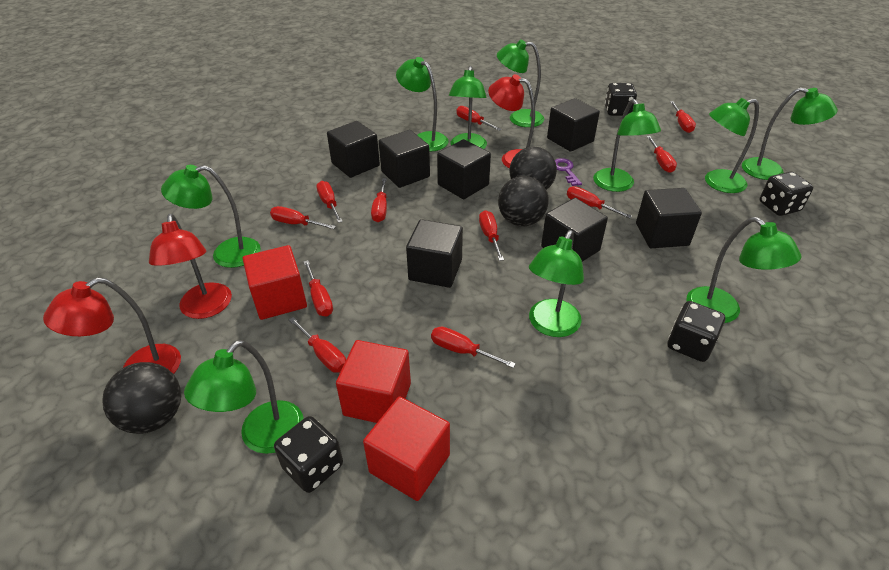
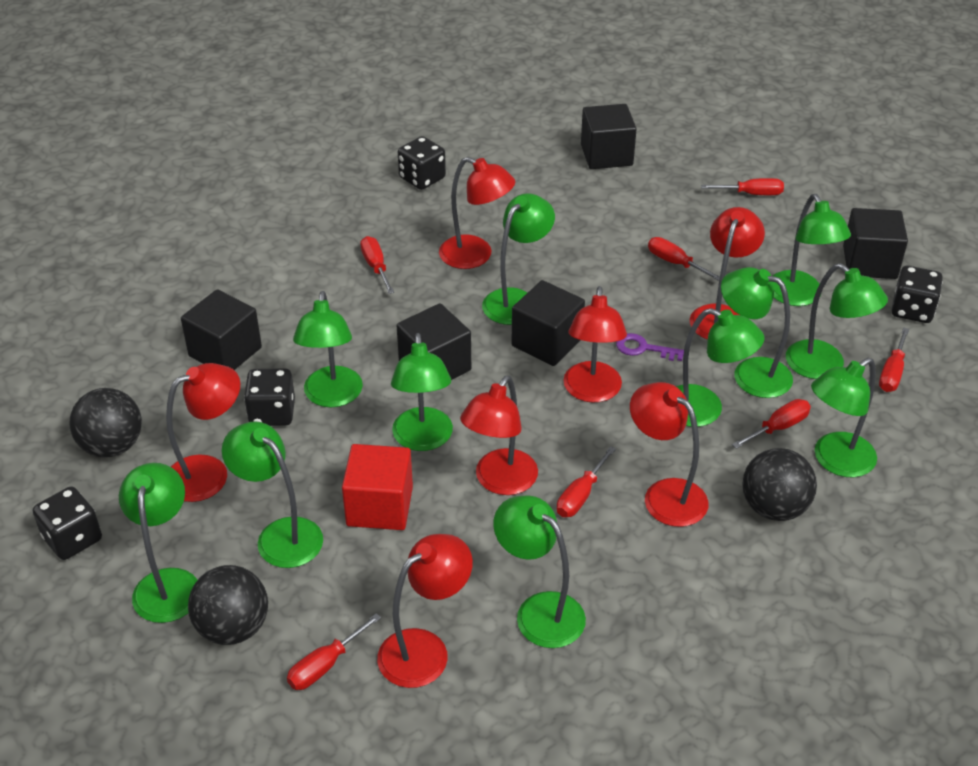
black cube: 7 -> 5
green lamp: 10 -> 11
red cube: 3 -> 1
red lamp: 3 -> 7
red screwdriver: 11 -> 7

